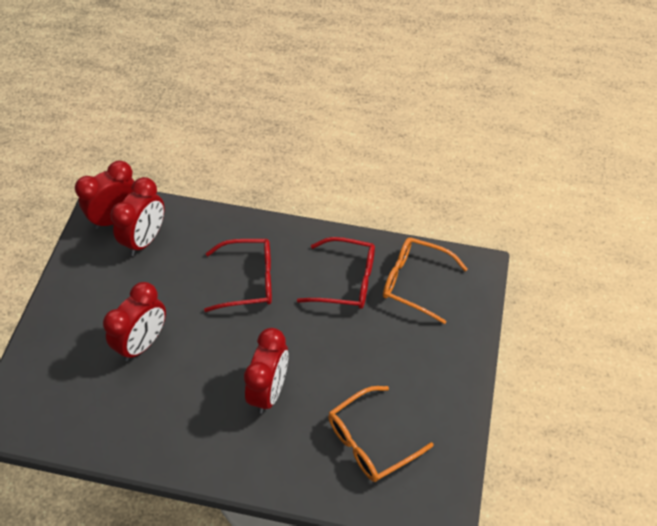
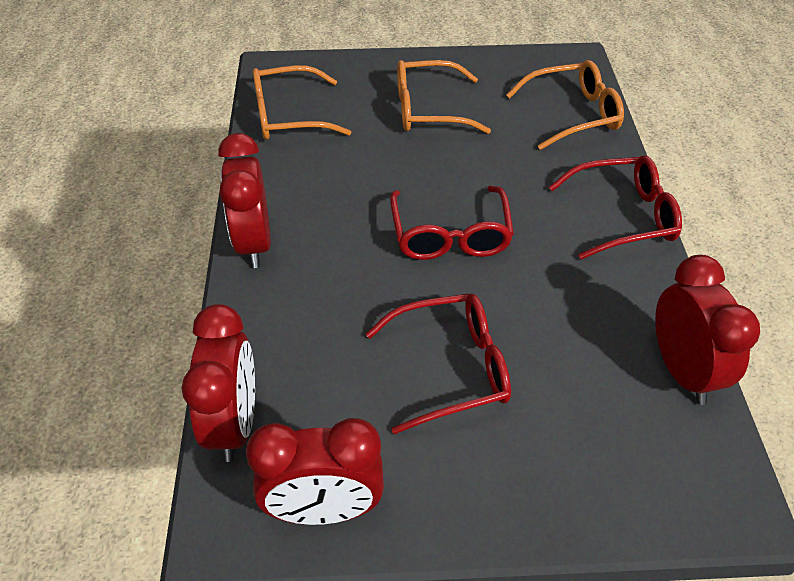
orange glasses: 2 -> 3
red glasses: 2 -> 3

